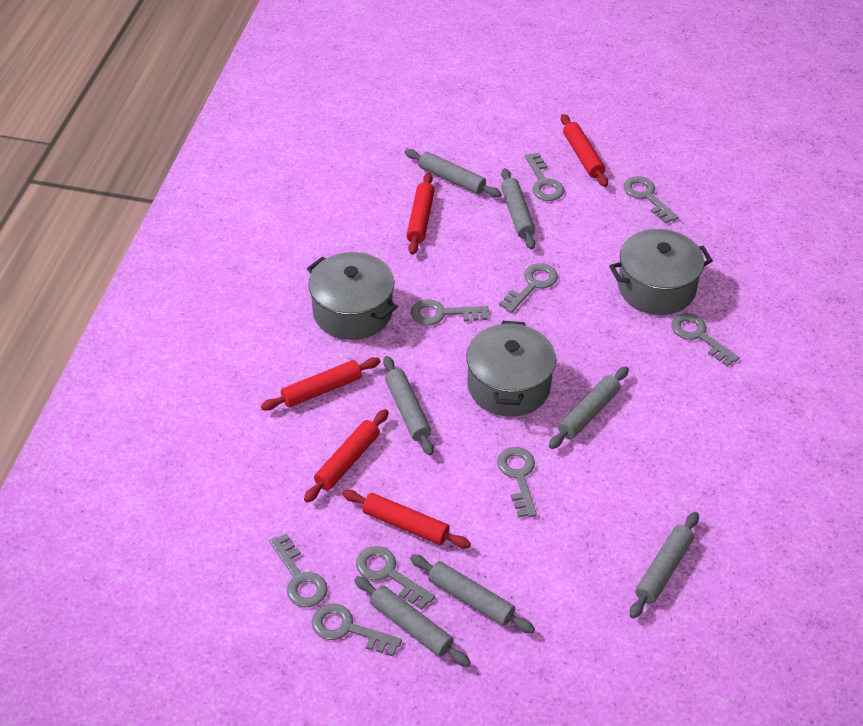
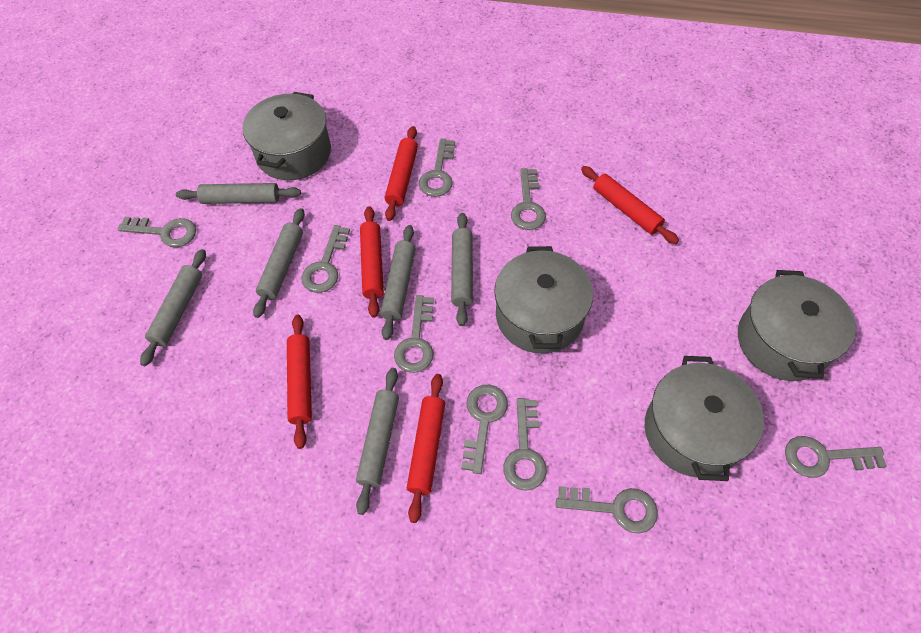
grey pot: 3 -> 4
grey rolling pin: 7 -> 6

